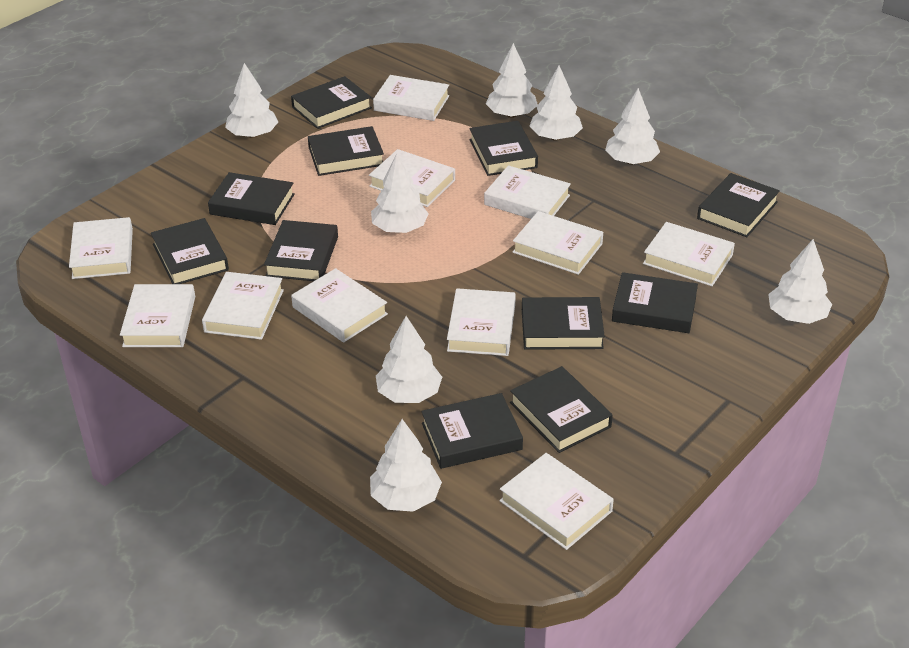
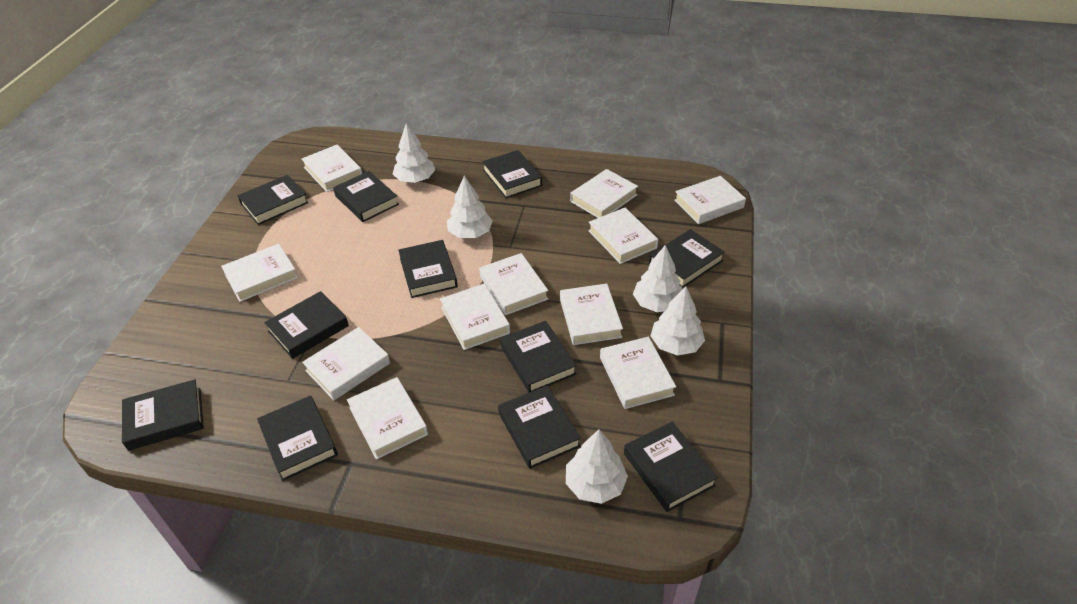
white tree: 8 -> 5

